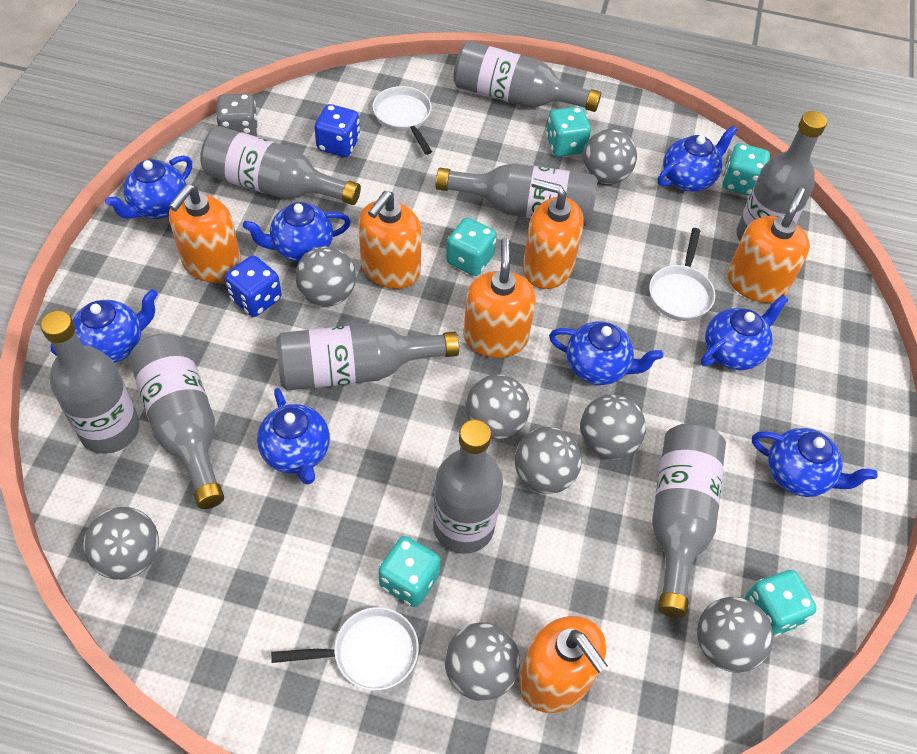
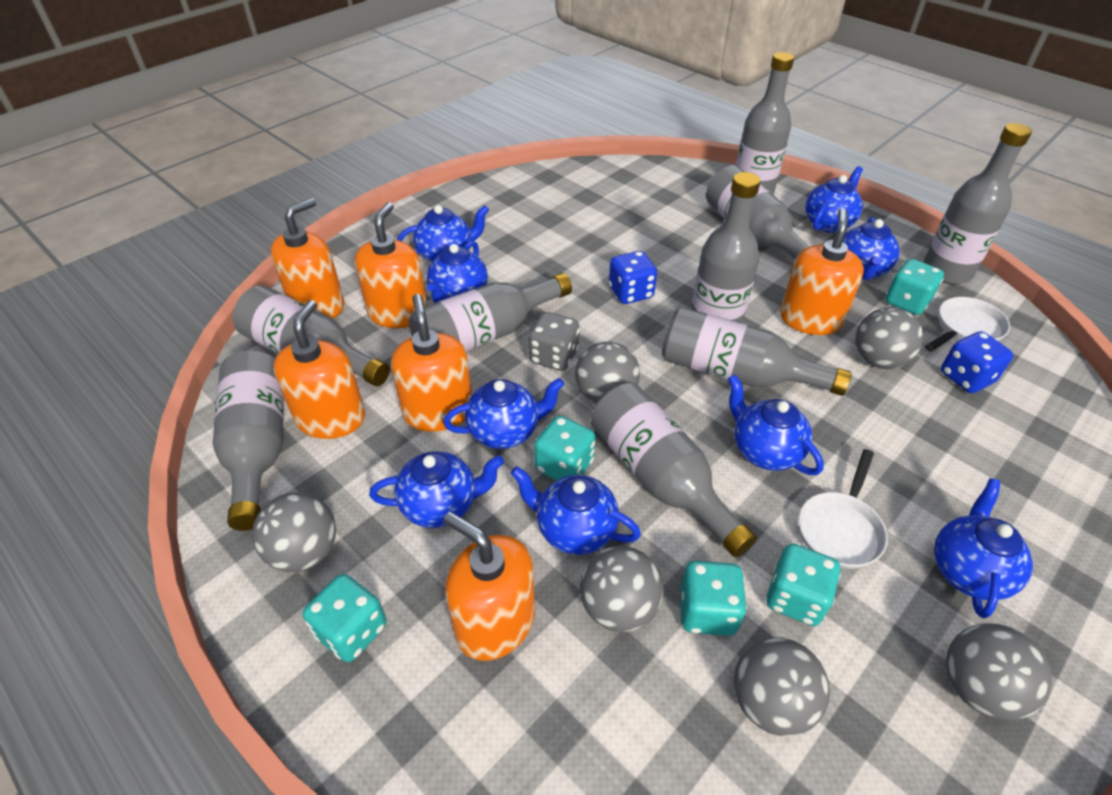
blue teapot: 8 -> 9
grey ball: 8 -> 6
white pan: 3 -> 2

